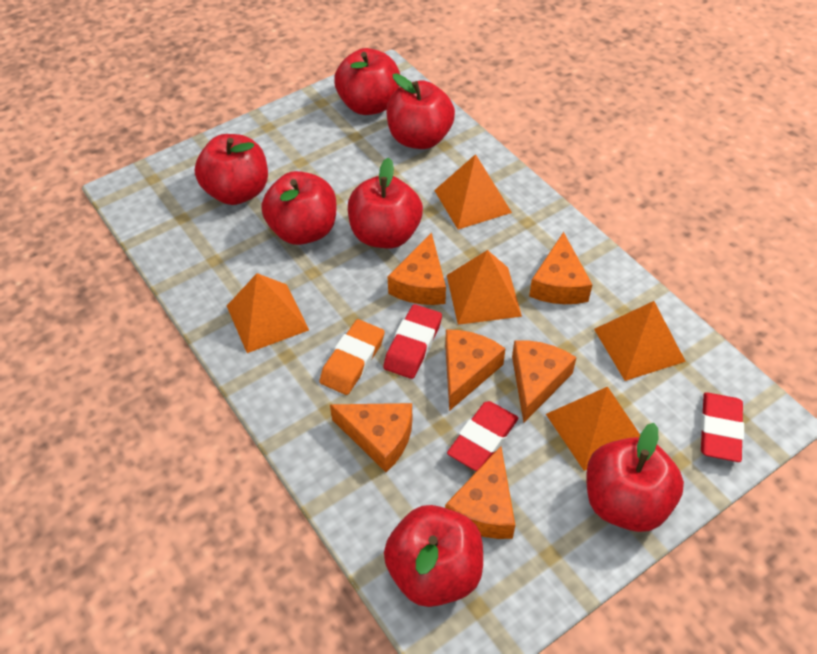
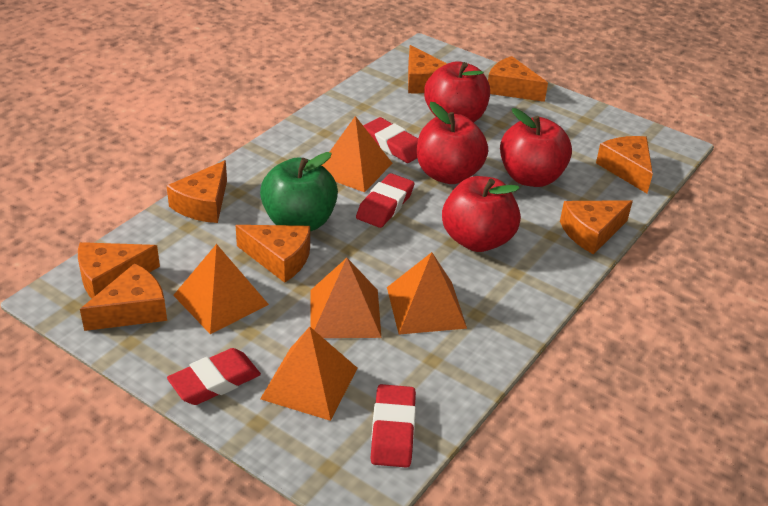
green apple: 0 -> 1
orange cheese: 6 -> 8
orange eraser: 1 -> 0
red apple: 7 -> 4
red eraser: 3 -> 4

